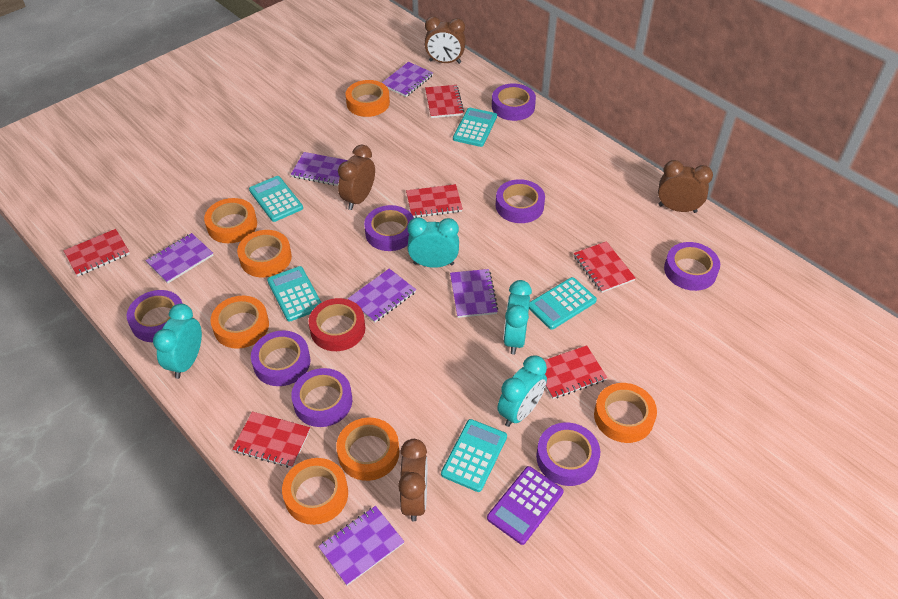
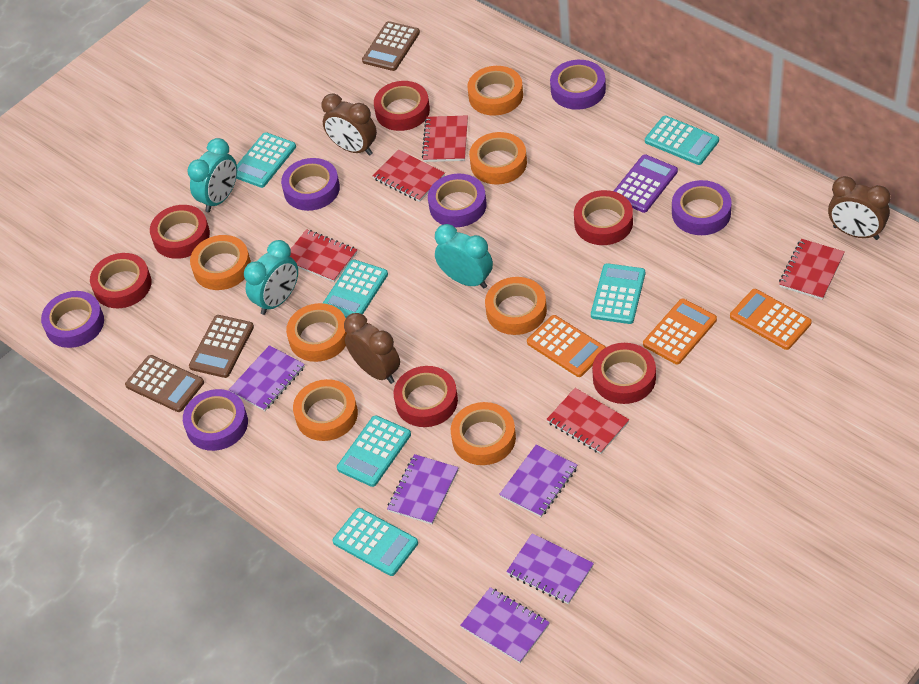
brown calculator: 0 -> 3
brown clock: 4 -> 3
orange calculator: 0 -> 3
purple notebook: 6 -> 5
purple tape: 8 -> 6
red notebook: 6 -> 5
red tape: 1 -> 6
turquoise calculator: 5 -> 6
turquoise clock: 4 -> 3

